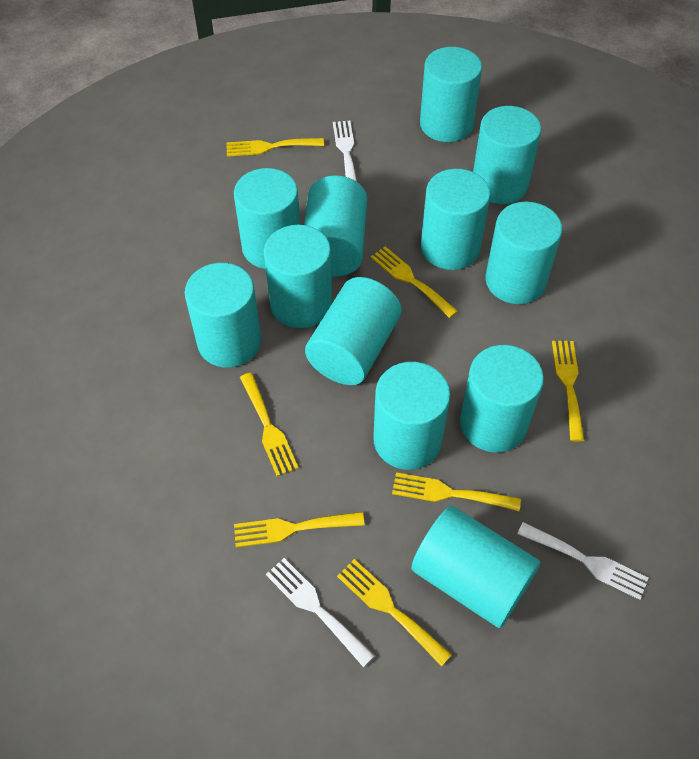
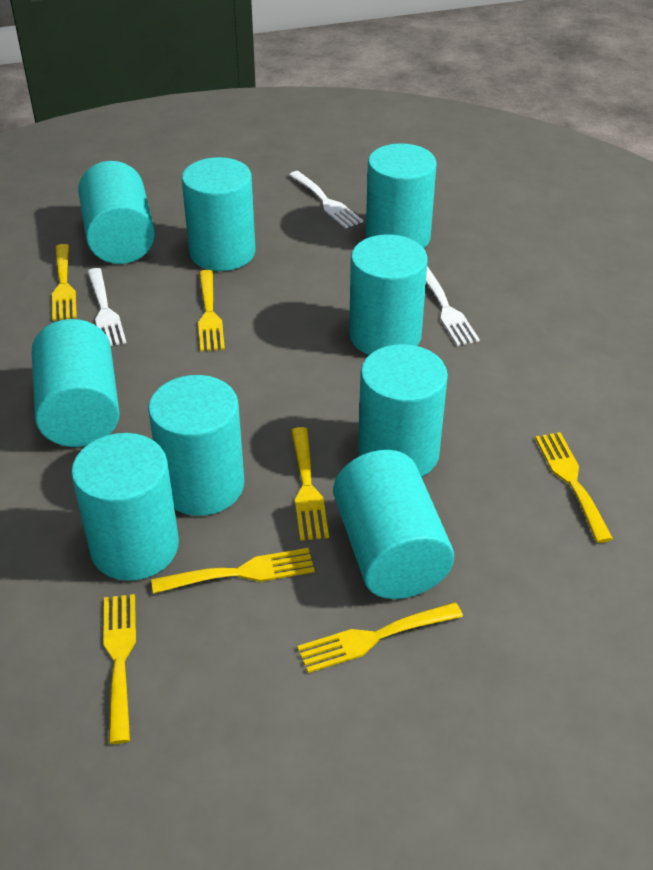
turquoise cylinder: 12 -> 9

